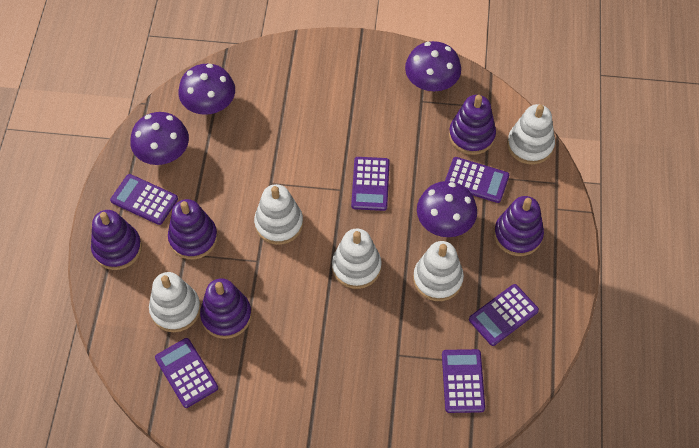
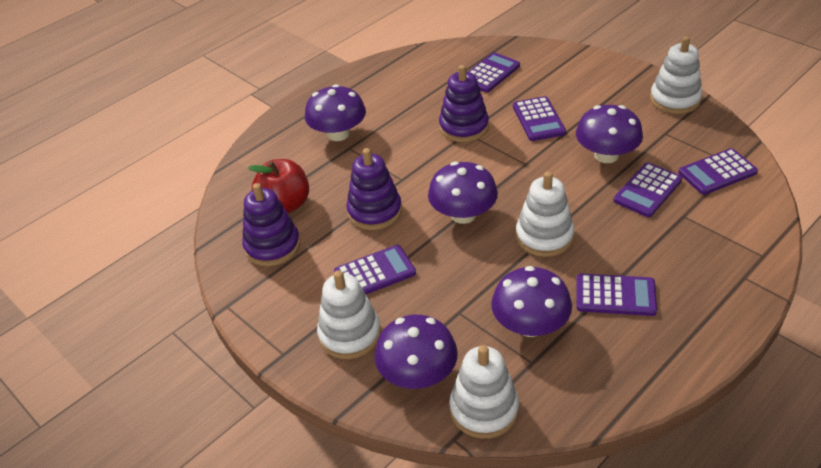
purple mushroom: 4 -> 5
purple stacking toy: 5 -> 3
red apple: 0 -> 1
white stacking toy: 5 -> 4

